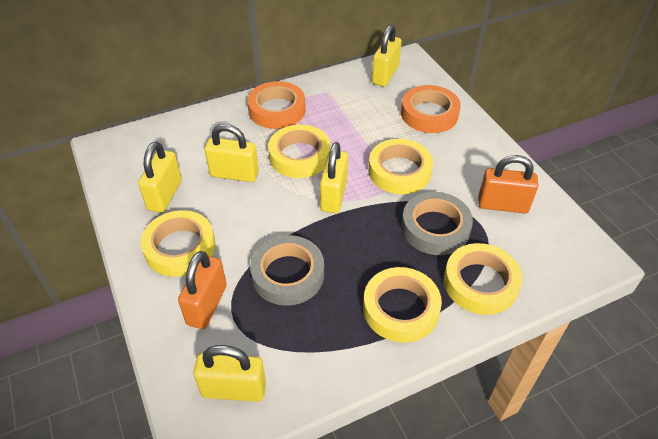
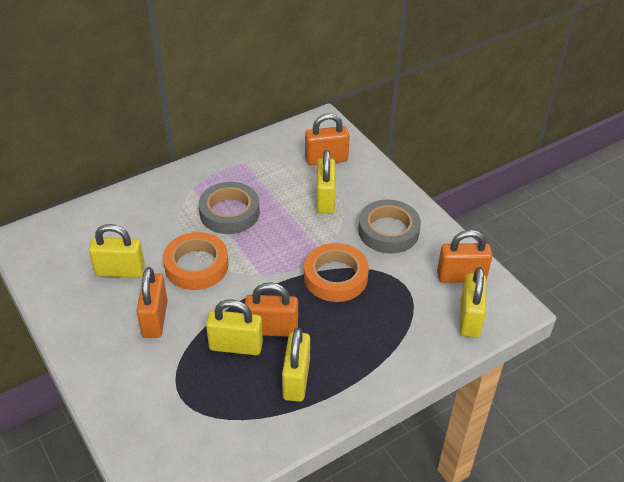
orange padlock: 2 -> 4
yellow tape: 5 -> 0

